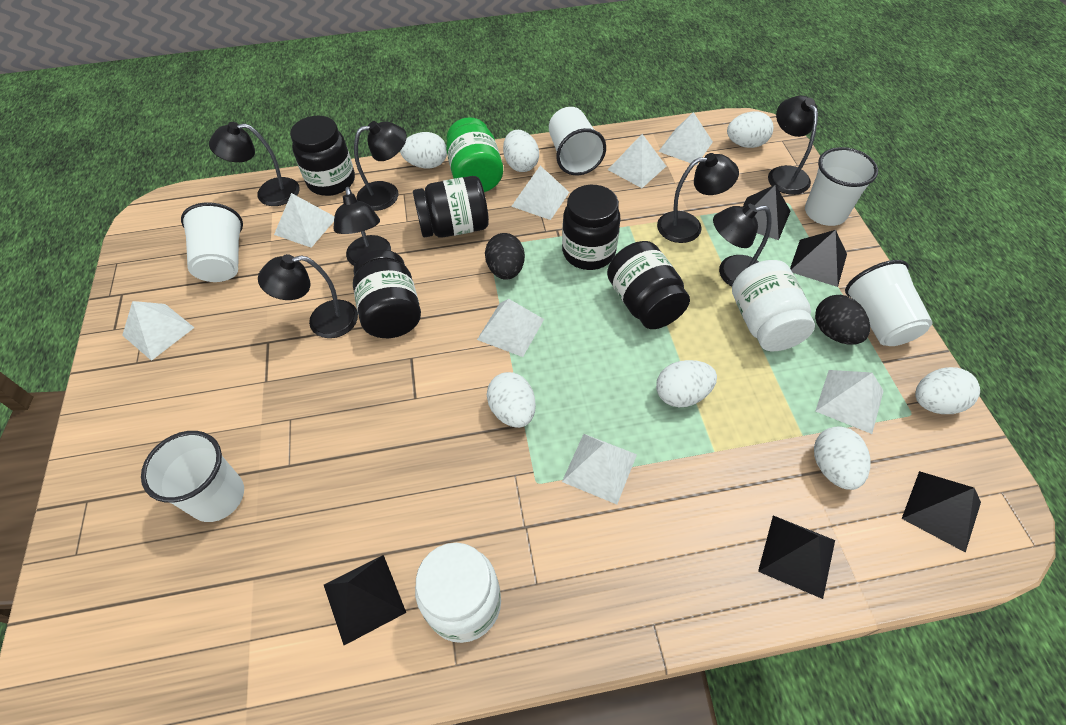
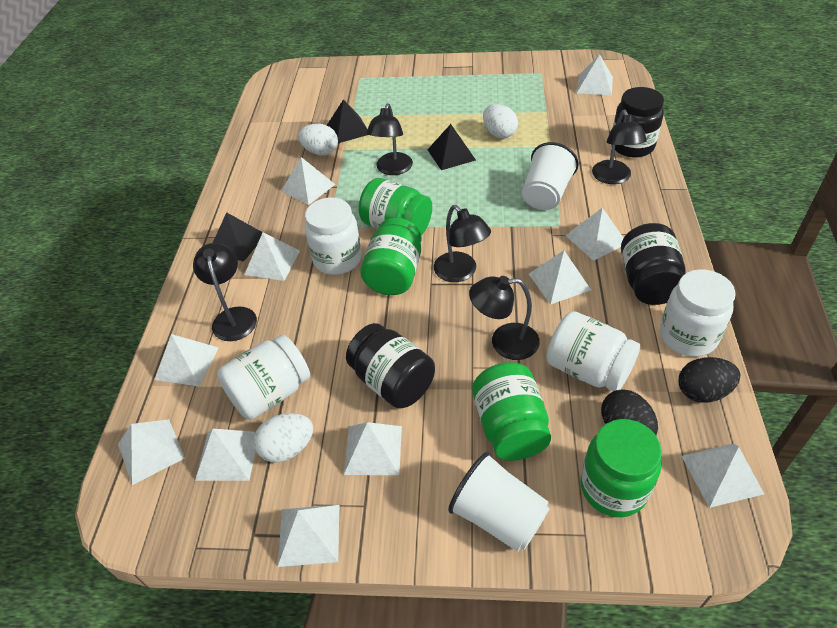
black jar: 5 -> 3
black lamp: 7 -> 5
black pyramid: 5 -> 3
green jar: 1 -> 4
white cup: 5 -> 2
white egg: 7 -> 3
white jar: 2 -> 4
white pyramid: 8 -> 11

